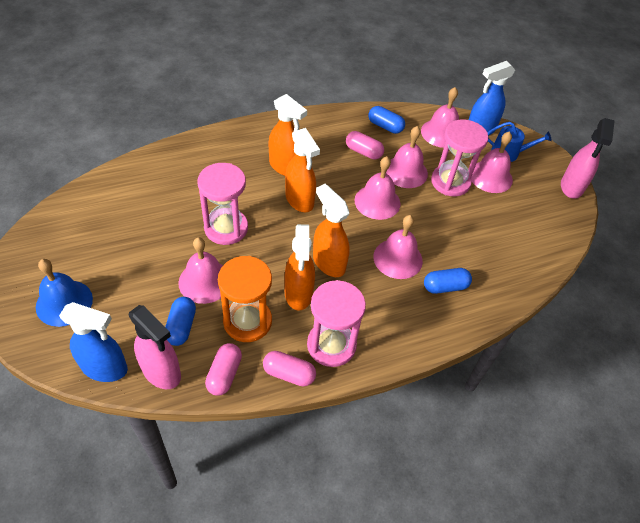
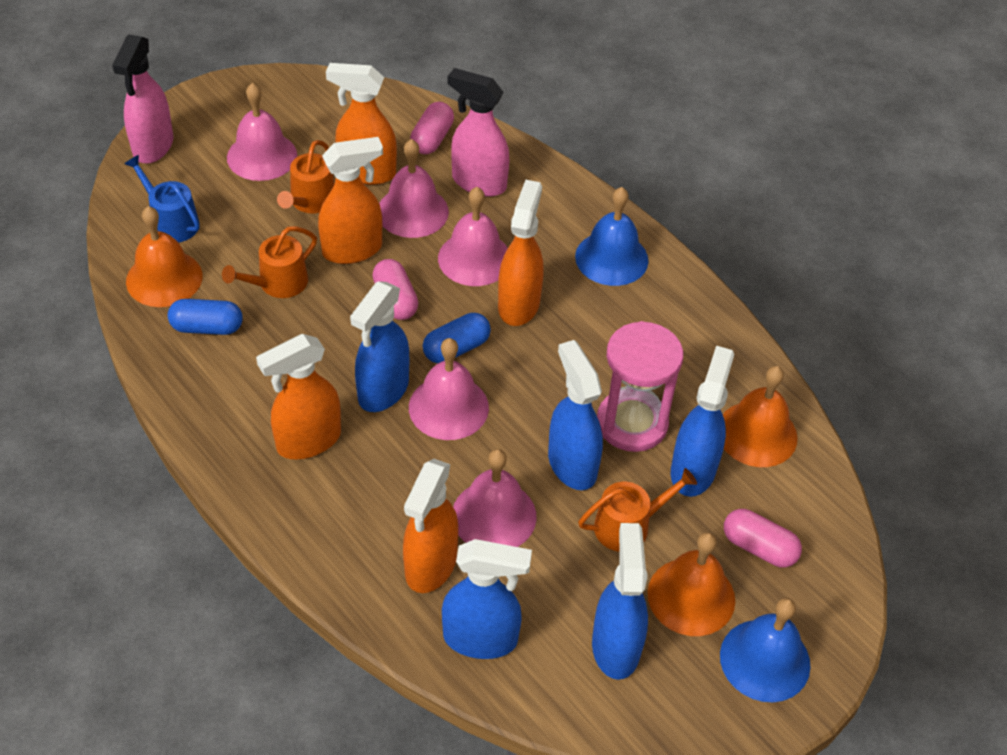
blue bell: 1 -> 2
blue capsule: 3 -> 2
blue spray bottle: 2 -> 5
orange bell: 0 -> 3
orange hourglass: 1 -> 0
orange spray bottle: 4 -> 5
orange watering can: 0 -> 3
pink bell: 6 -> 5
pink hourglass: 3 -> 1

